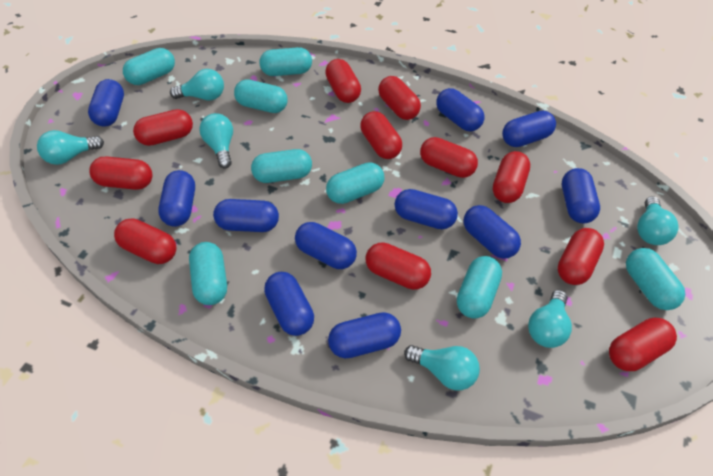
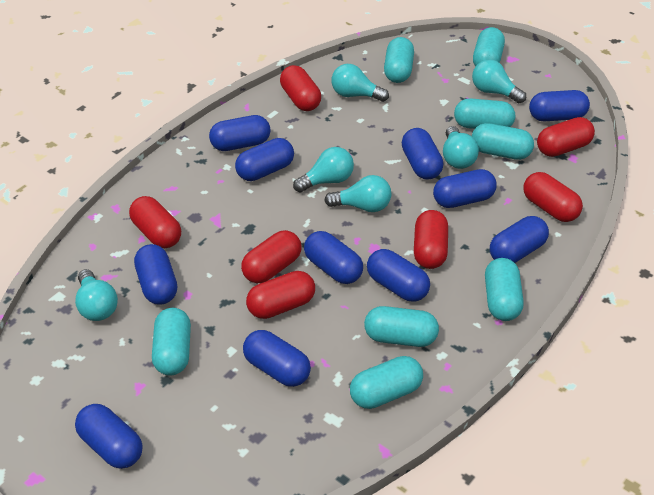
red capsule: 11 -> 7

